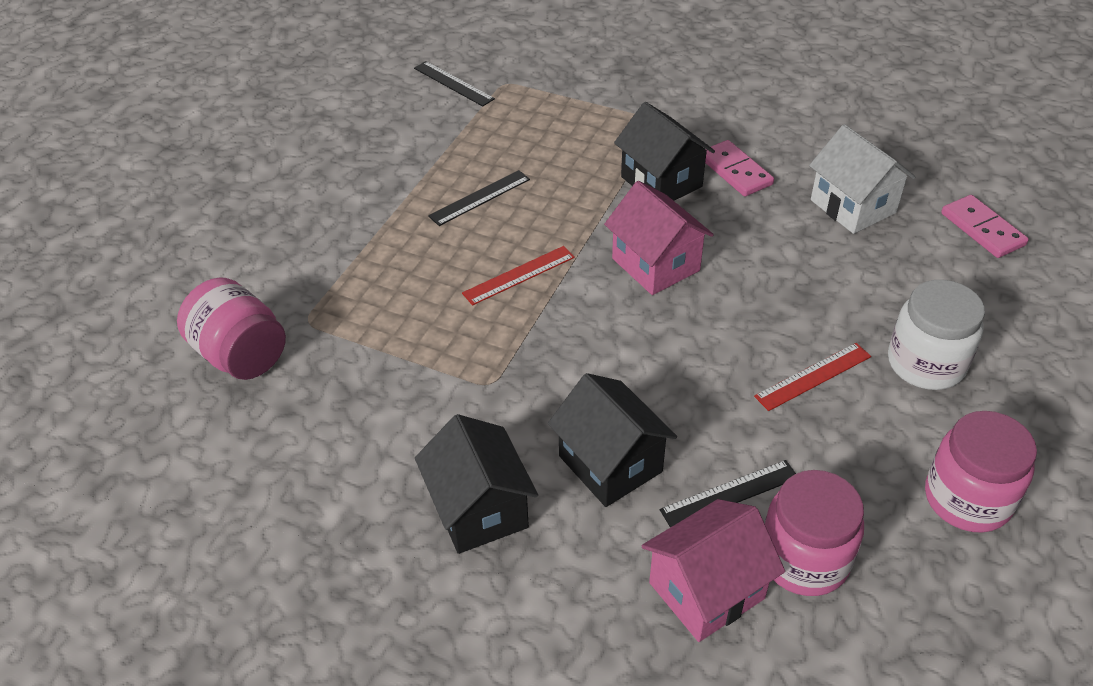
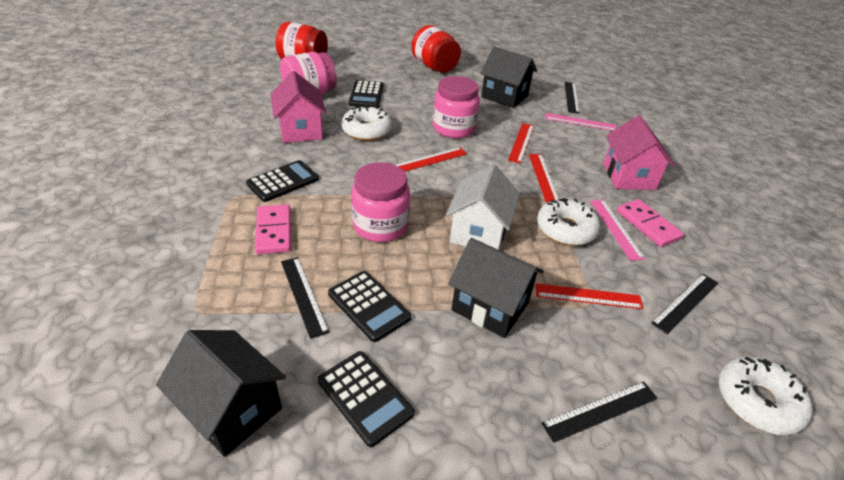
black calculator: 0 -> 4
black ruler: 3 -> 4
pink ruler: 0 -> 2
red jar: 0 -> 2
red ruler: 2 -> 4
white donut: 0 -> 3
white jar: 1 -> 0

